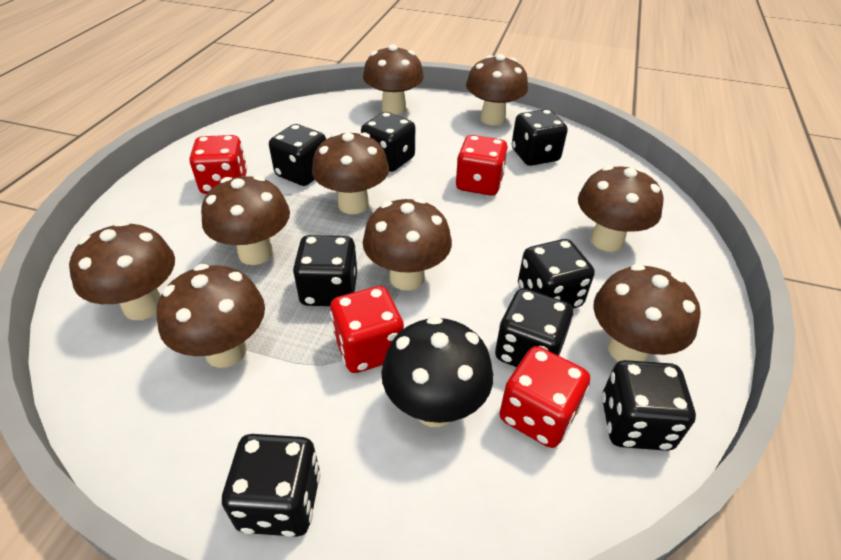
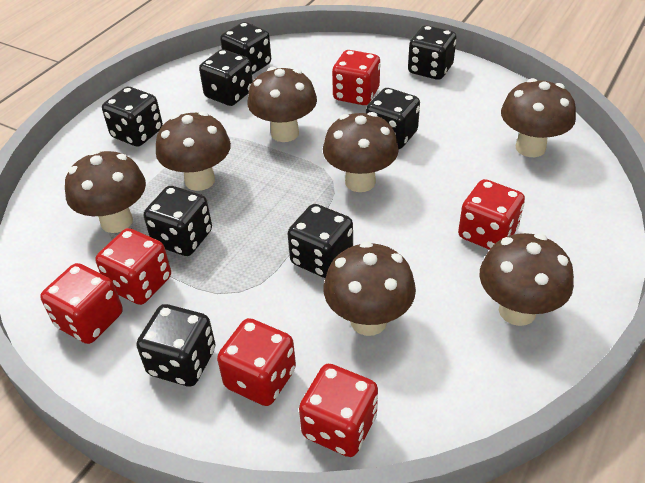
black mushroom: 1 -> 0
brown mushroom: 9 -> 7
red dice: 4 -> 6

